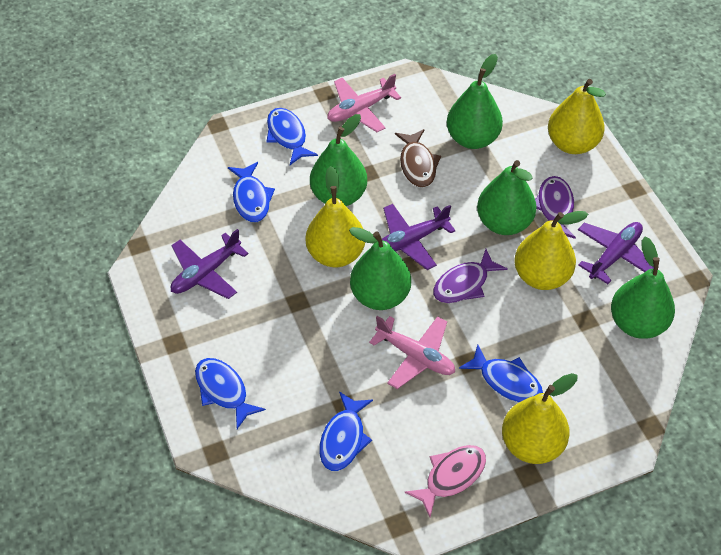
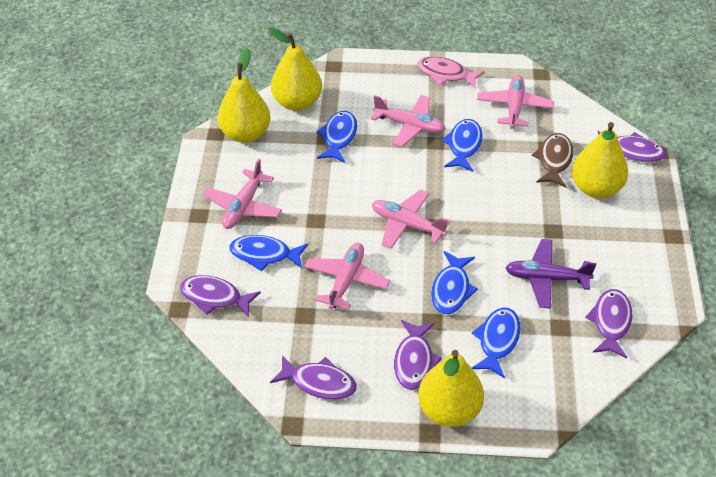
green pear: 5 -> 0
pink plane: 2 -> 5
purple fish: 2 -> 5
purple plane: 3 -> 1

